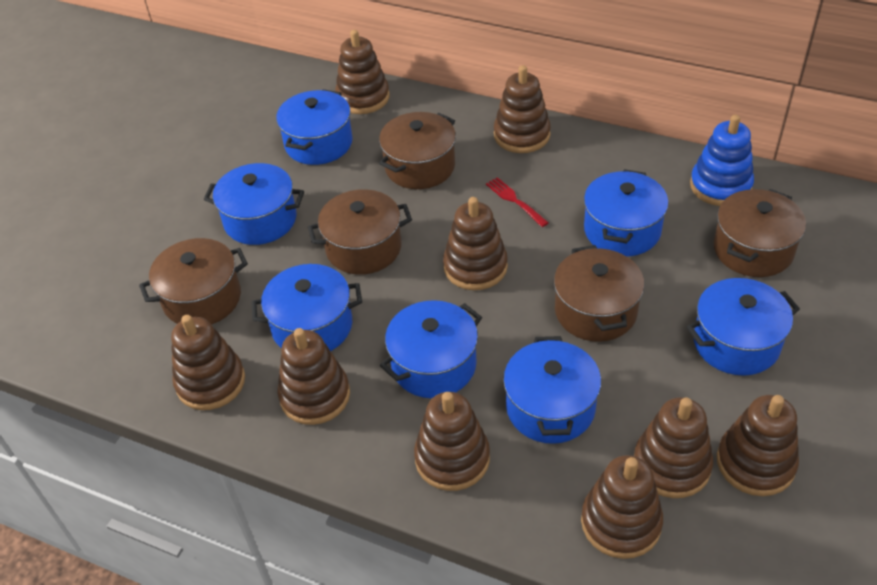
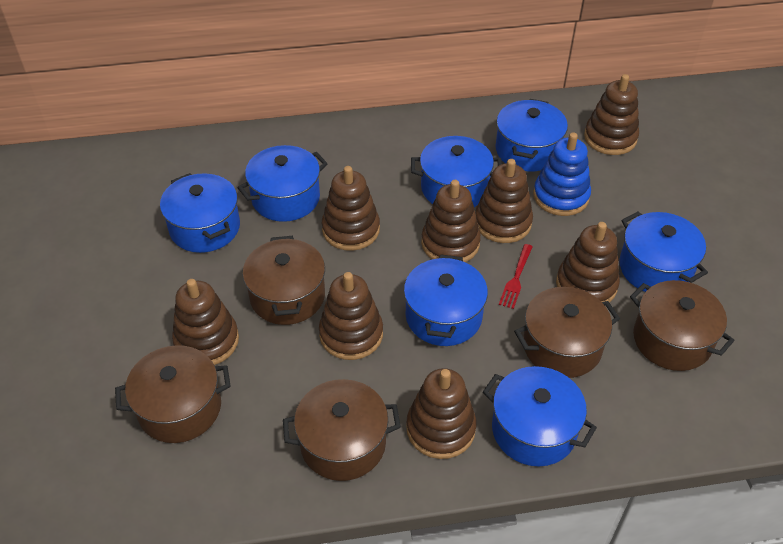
brown stacking toy: 9 -> 8

